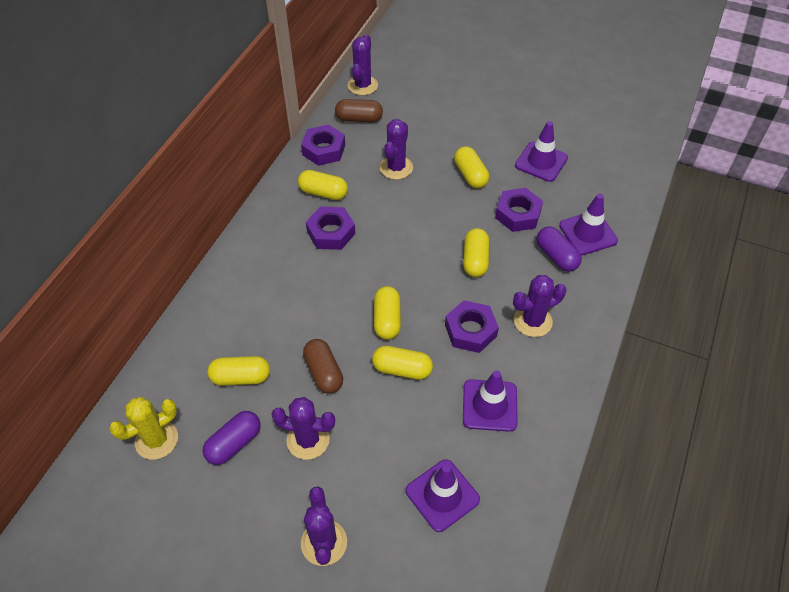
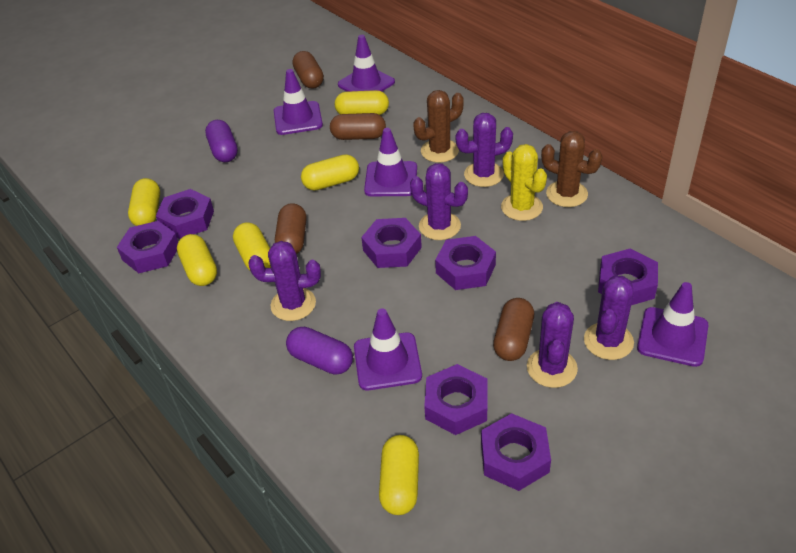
brown cactus: 0 -> 2
brown capsule: 2 -> 4
purple nut: 4 -> 7
purple traffic cone: 4 -> 5

